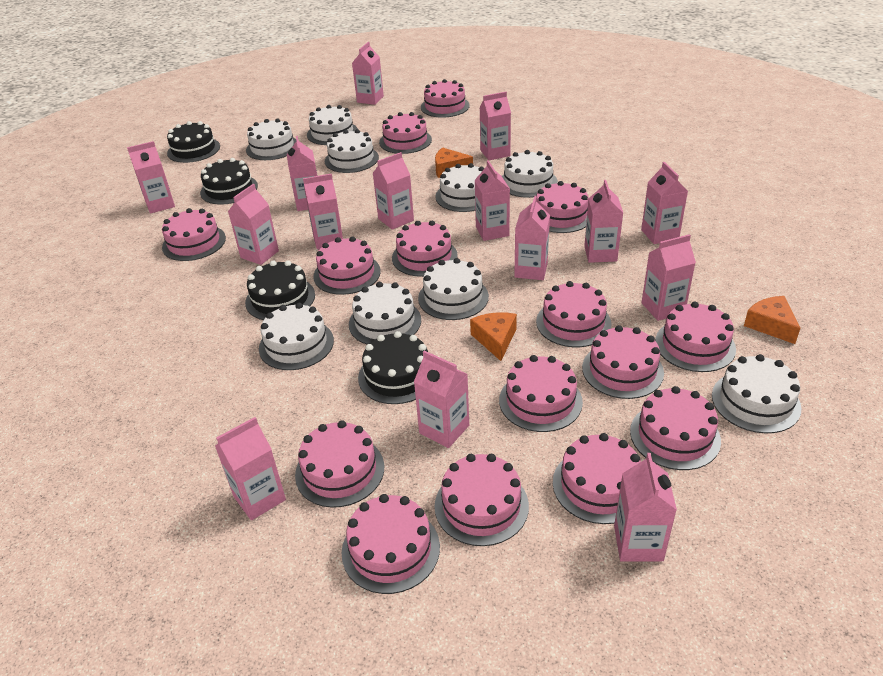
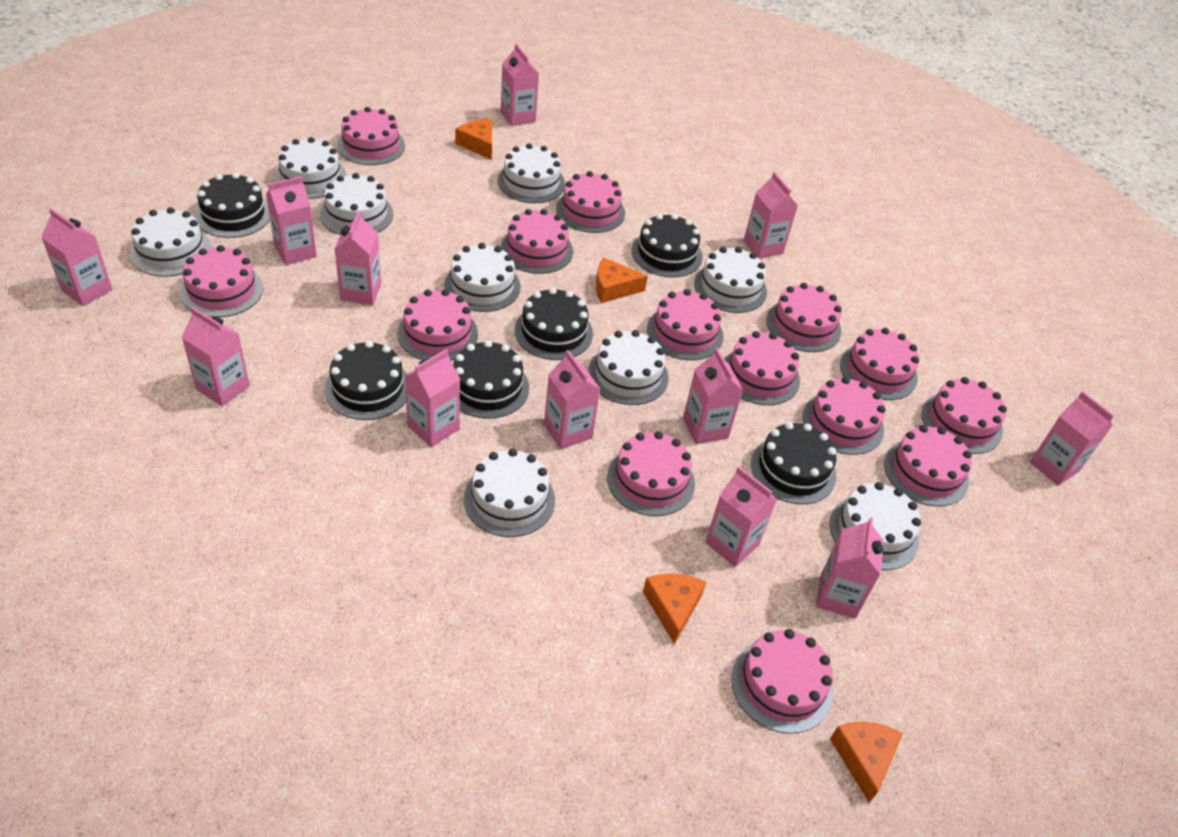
black cake: 4 -> 6
orange cheese: 3 -> 4
pink cake: 15 -> 14
pink carton: 15 -> 12

